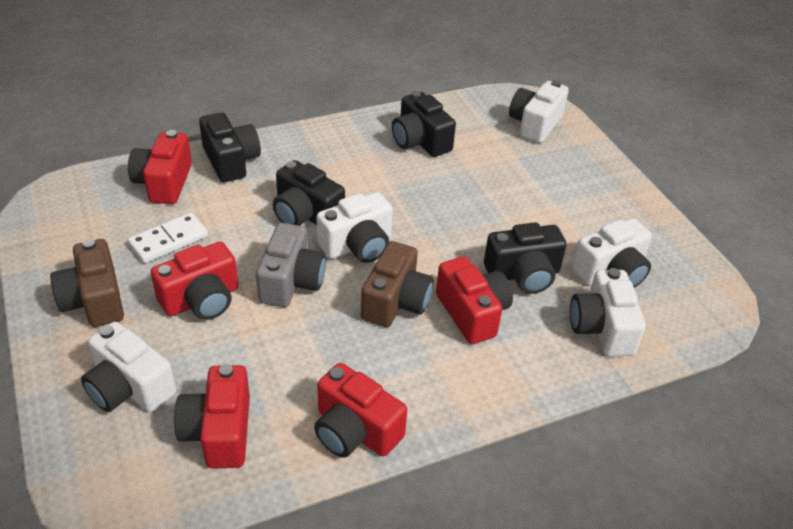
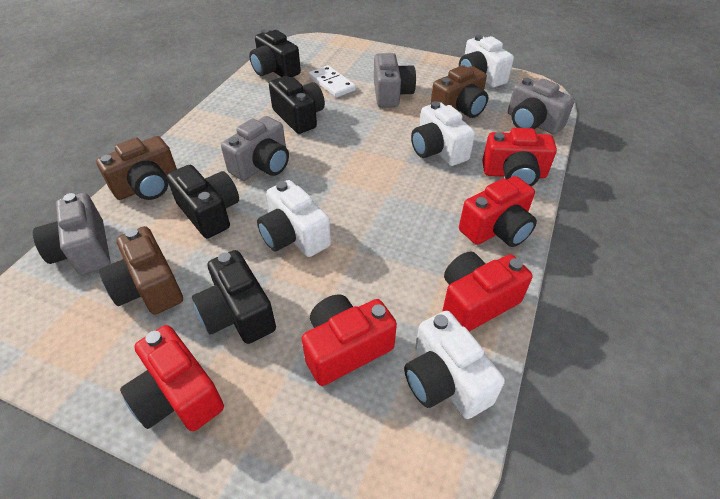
brown camera: 2 -> 3
grey camera: 1 -> 4
white camera: 5 -> 4

